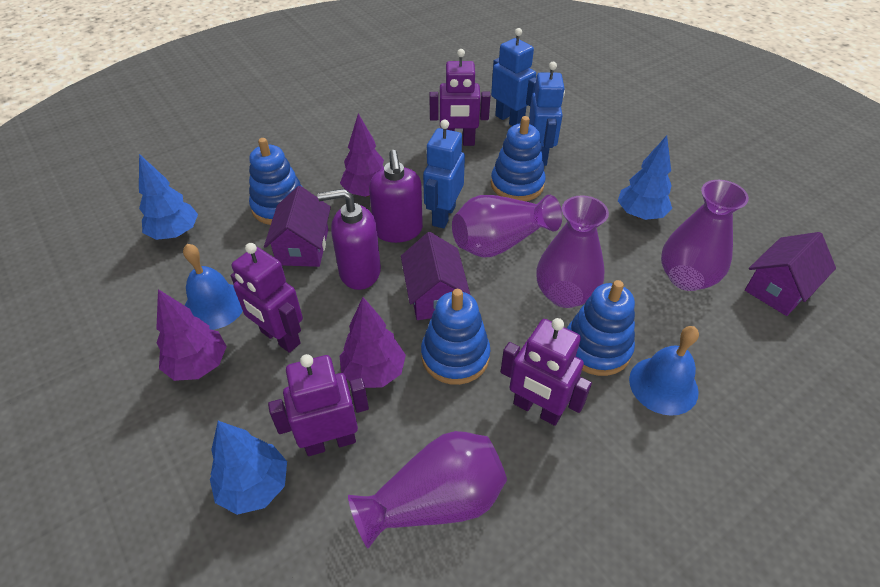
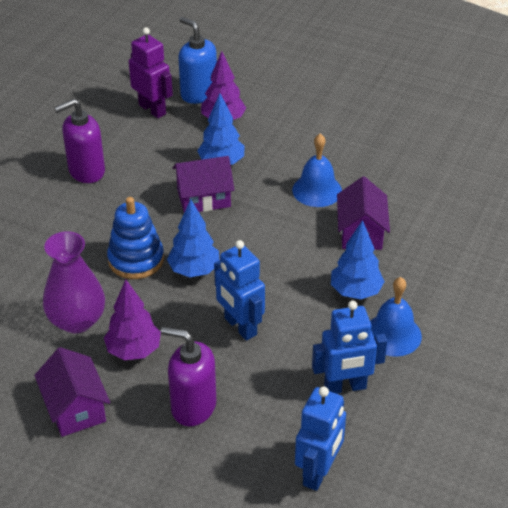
blue soap dispenser: 0 -> 1
blue stacking toy: 4 -> 1
purple robot: 4 -> 1
purple tree: 3 -> 2
purple vase: 4 -> 1

